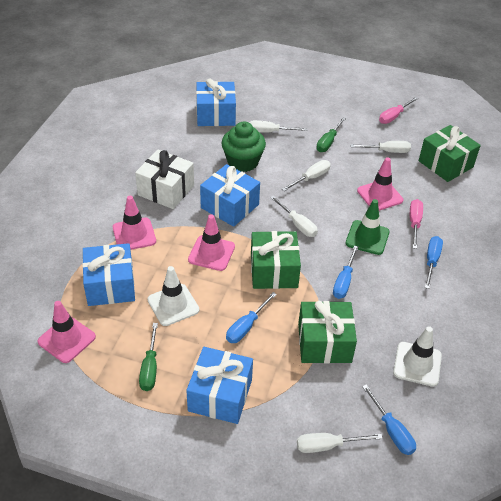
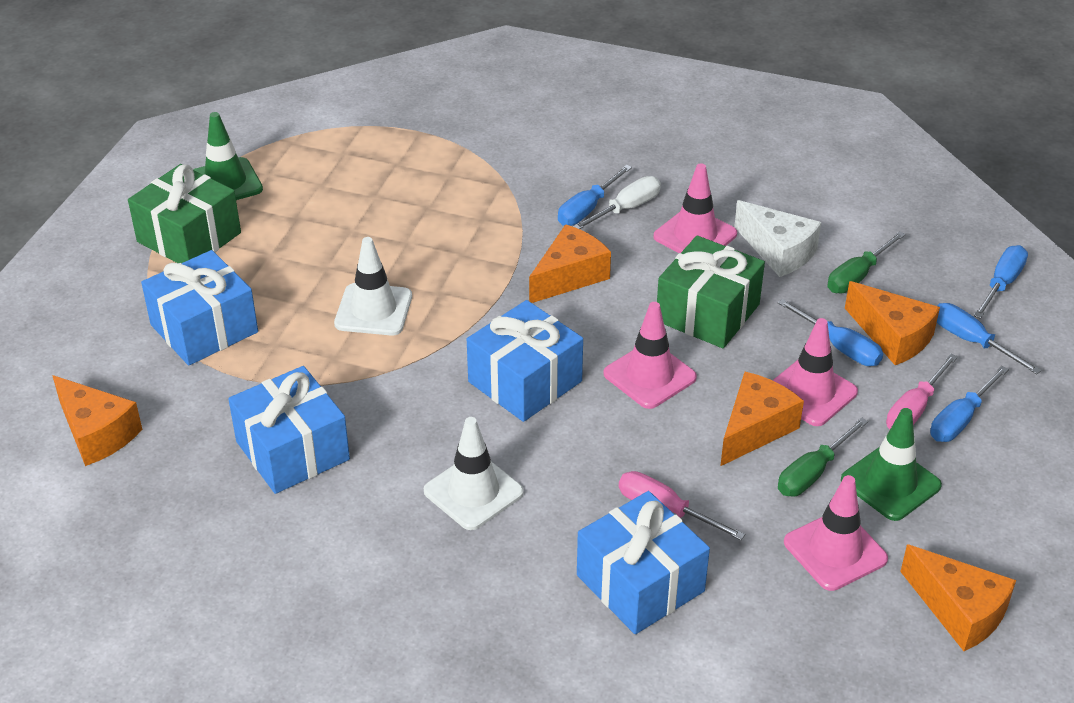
blue screwdriver: 4 -> 5
green cupcake: 1 -> 0
green gift: 3 -> 2
green traffic cone: 1 -> 2
orange cheese: 0 -> 5
white cheese: 0 -> 1
white gift: 1 -> 0
white screwdriver: 5 -> 1

